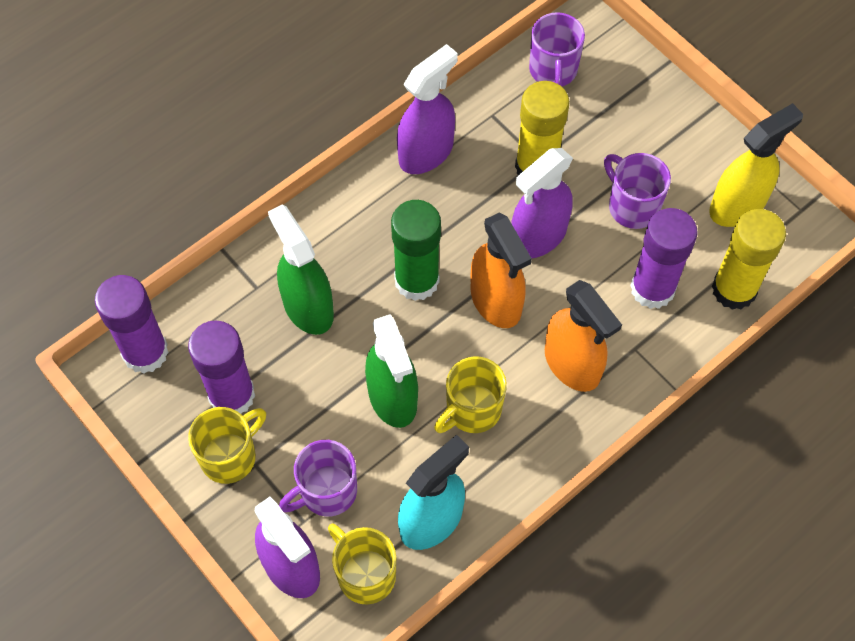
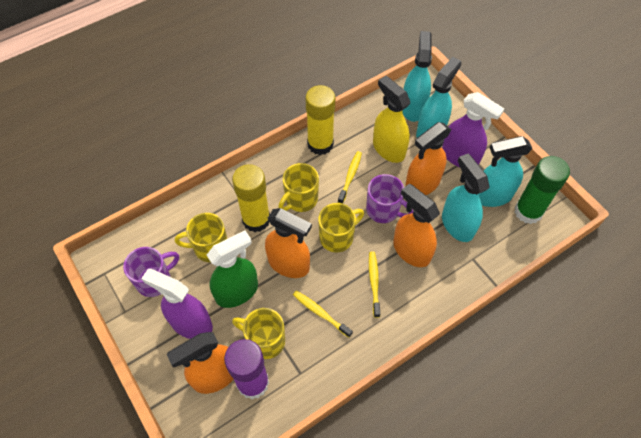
green spray bottle: 2 -> 1
orange spray bottle: 2 -> 4
purple glue stick: 3 -> 1
purple mug: 3 -> 2
purple spray bottle: 3 -> 2
turquoise spray bottle: 1 -> 4
yellow mug: 3 -> 4
yellow toothbrush: 0 -> 3

